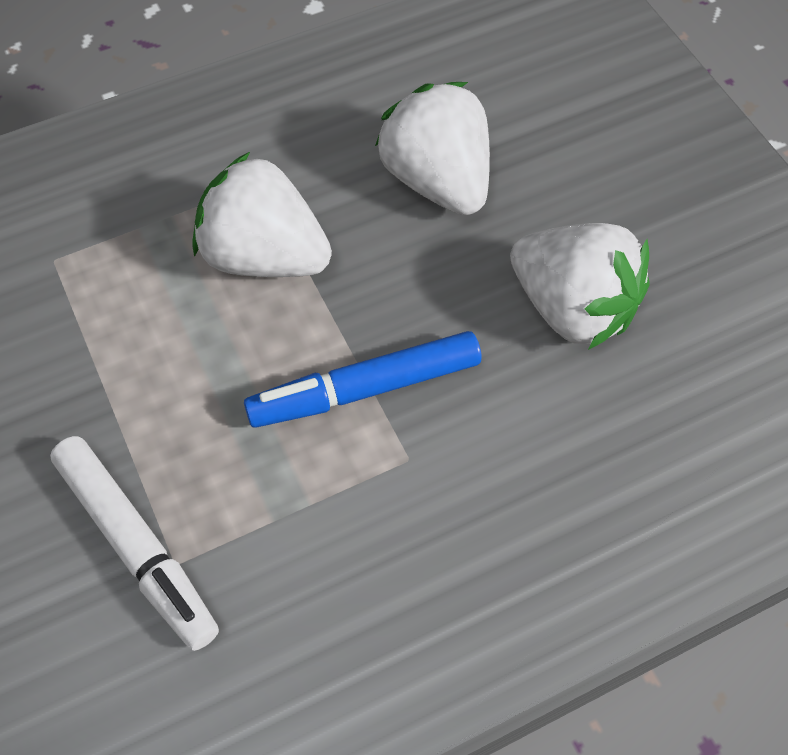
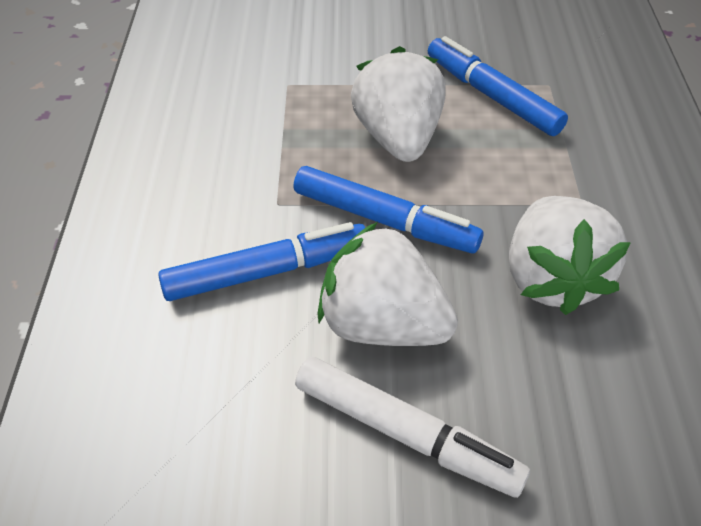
blue marker: 1 -> 3

